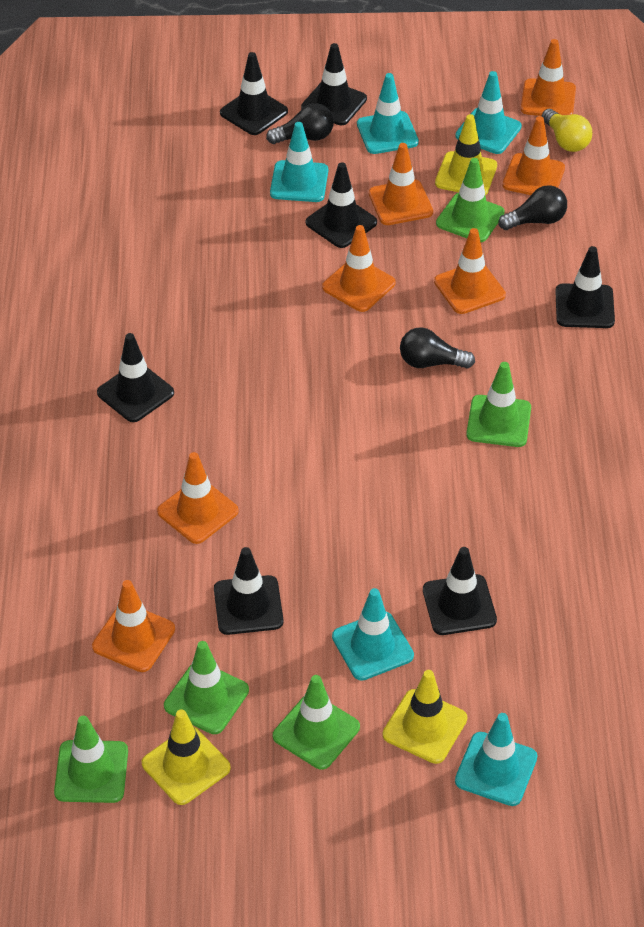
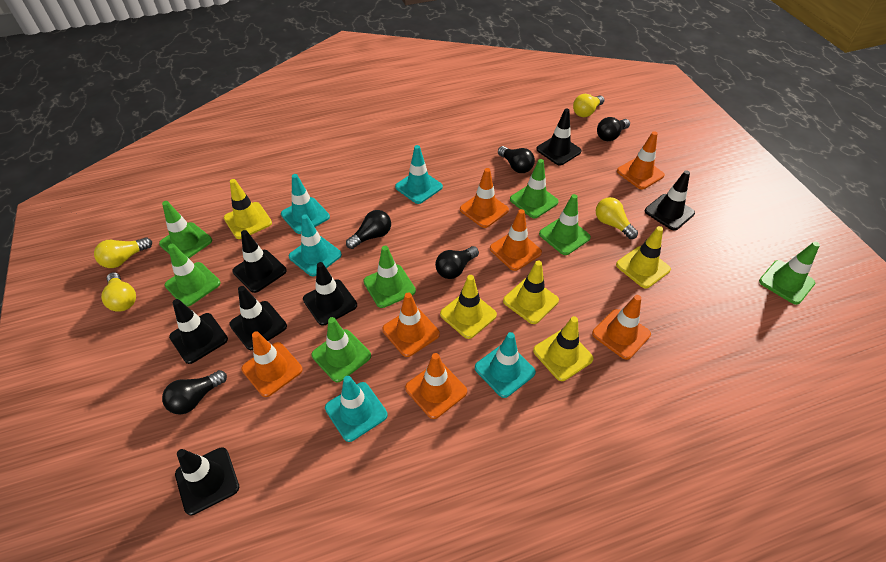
black light bulb: 3 -> 5
green traffic cone: 5 -> 7
yellow light bulb: 1 -> 4
yellow traffic cone: 3 -> 5

